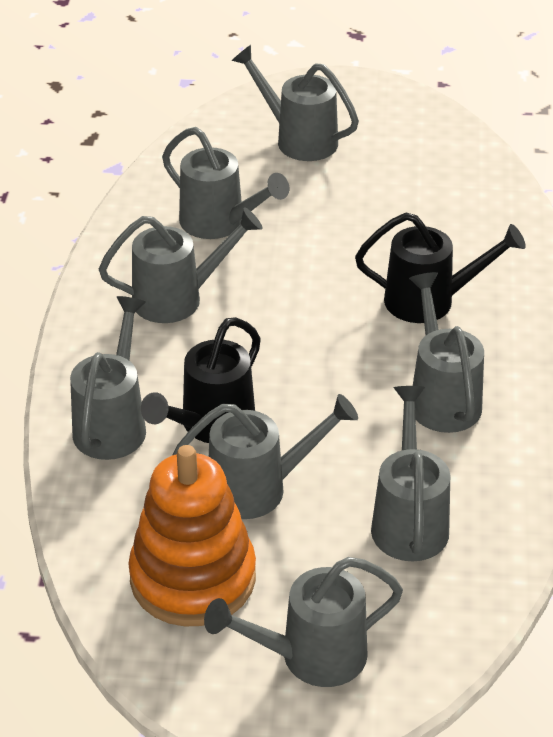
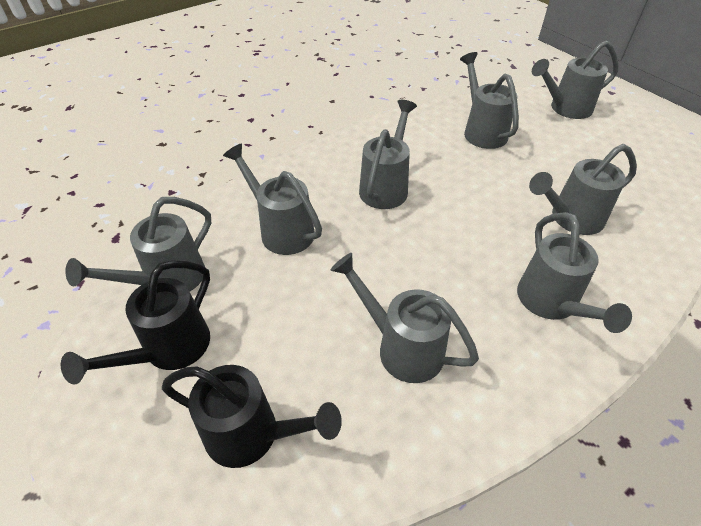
orange stacking toy: 1 -> 0

